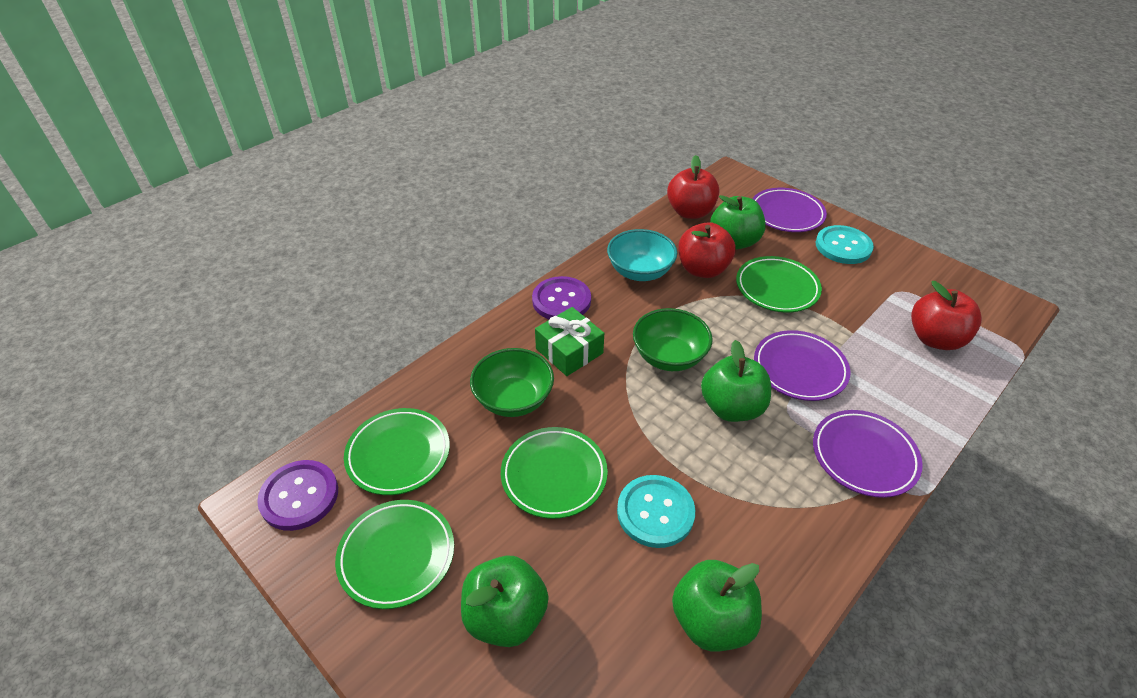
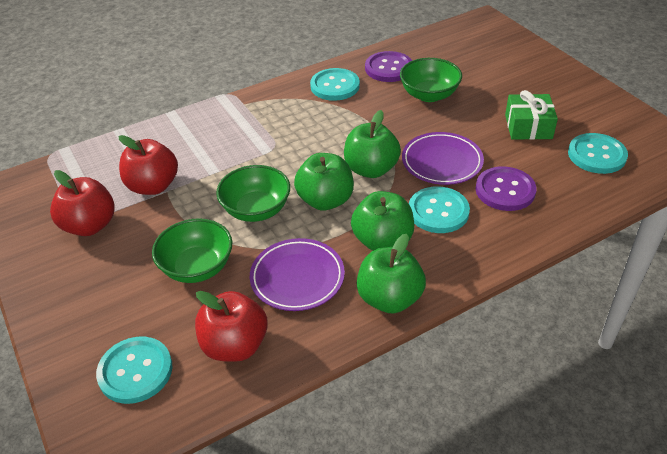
green bowl: 2 -> 3
green plate: 4 -> 0
purple plate: 3 -> 2
turquoise bowl: 1 -> 0
turquoise button: 2 -> 4

